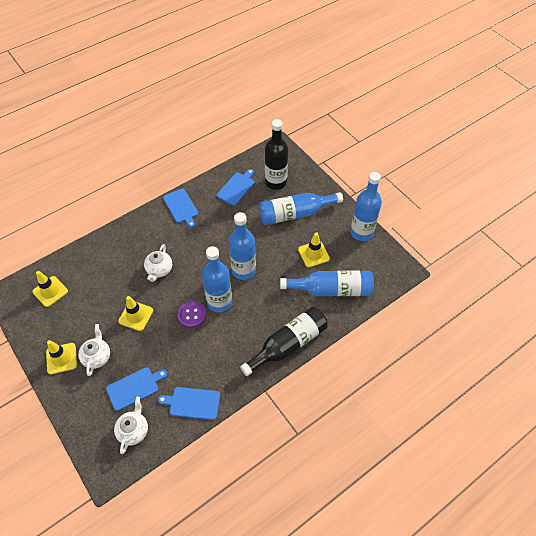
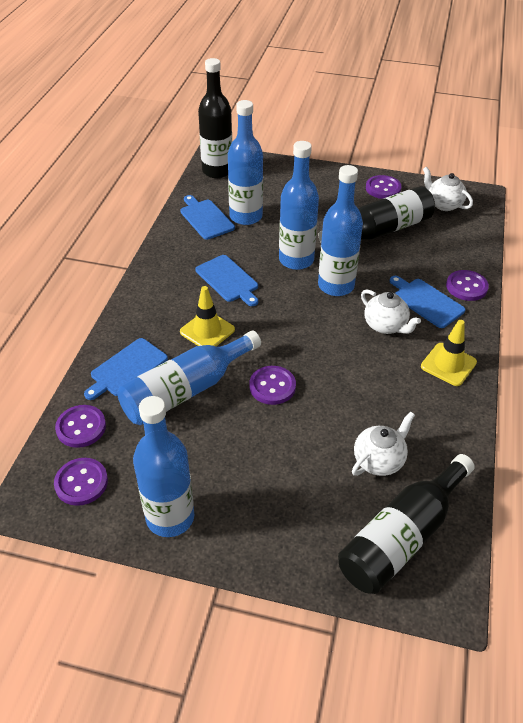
black bottle: 2 -> 3
purple button: 1 -> 5
yellow traffic cone: 4 -> 2

